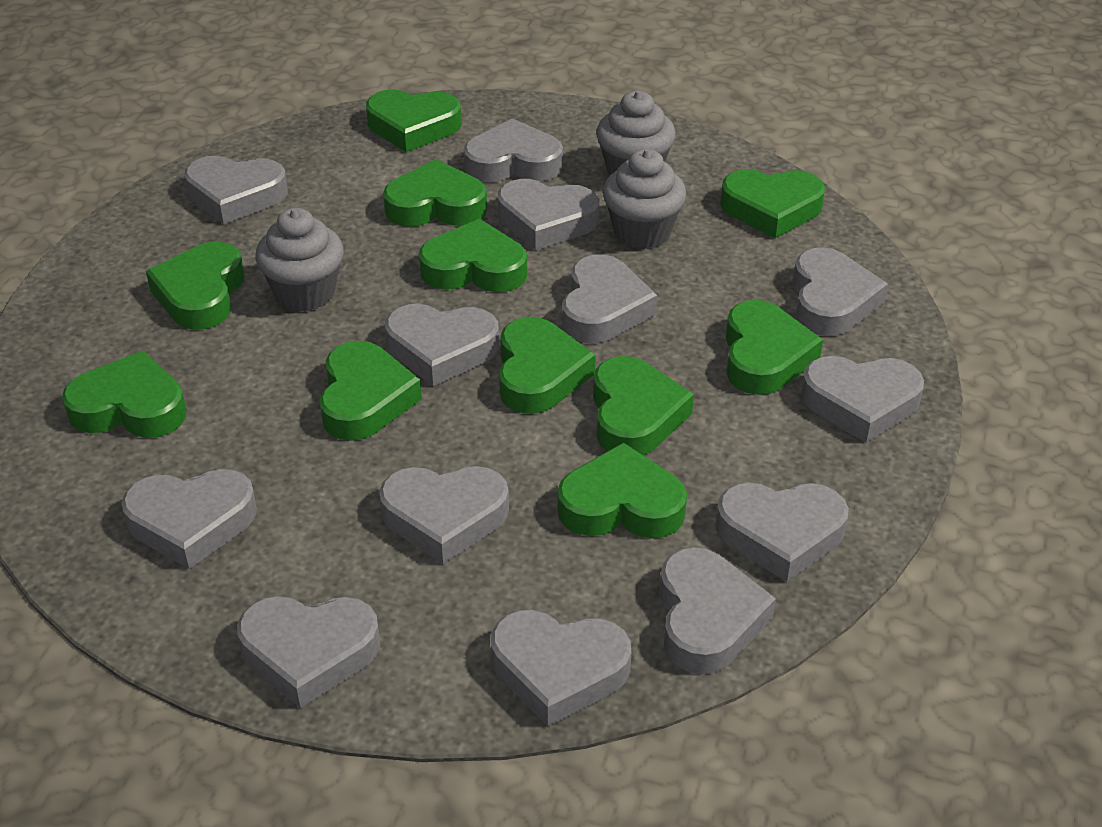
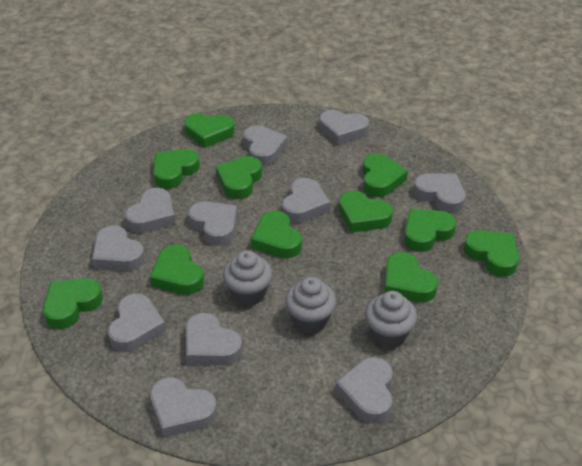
grey heart: 13 -> 11

